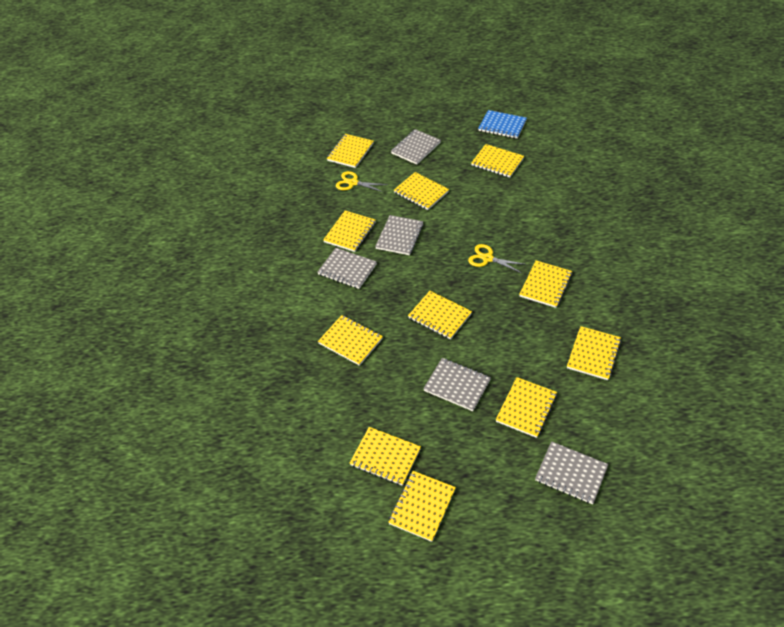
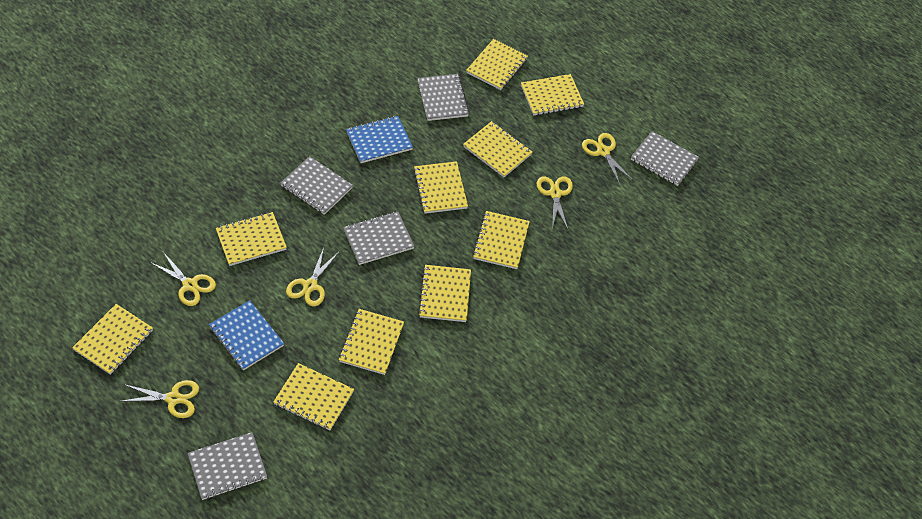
blue notebook: 1 -> 2
yellow notebook: 11 -> 10
yellow scissors: 2 -> 5

